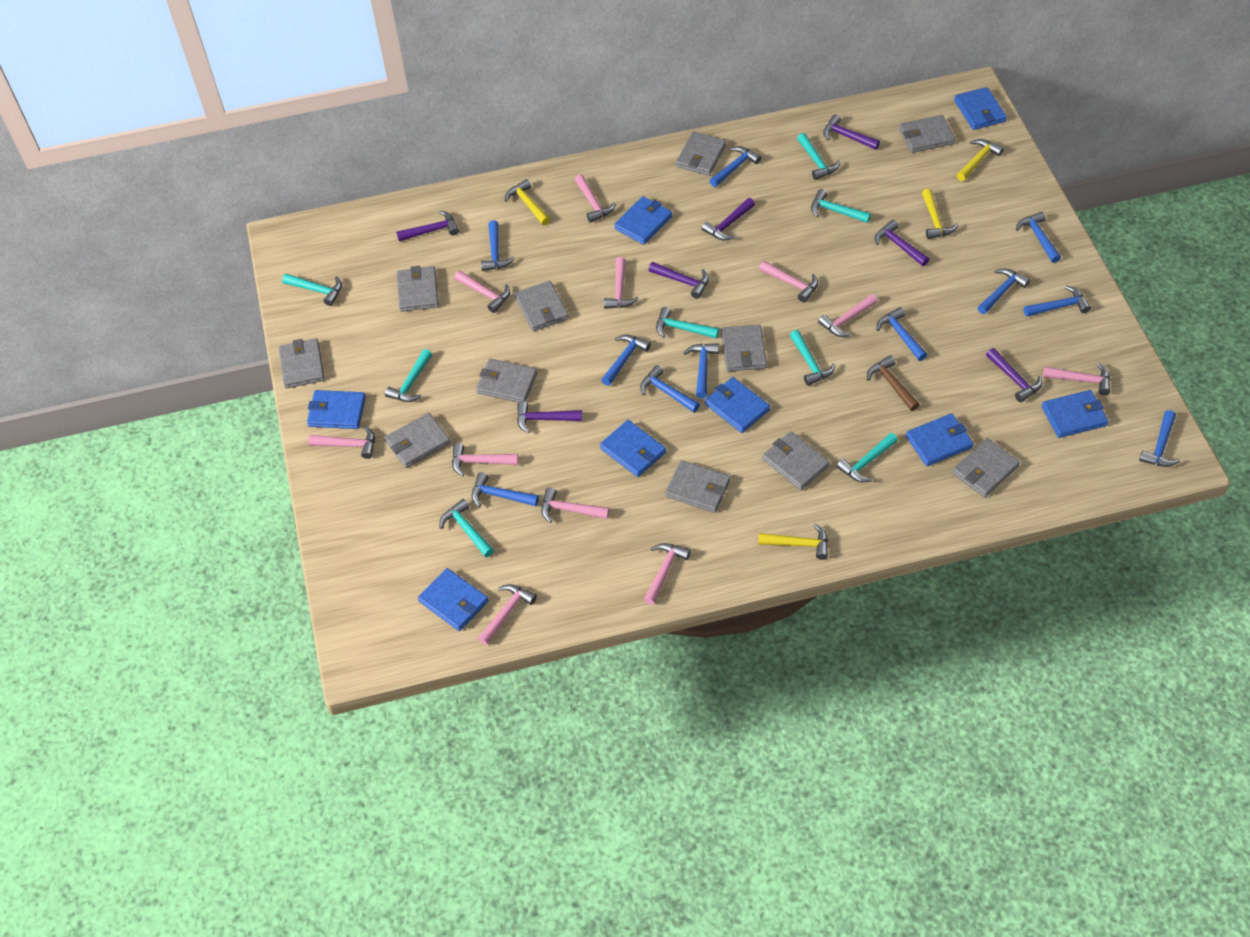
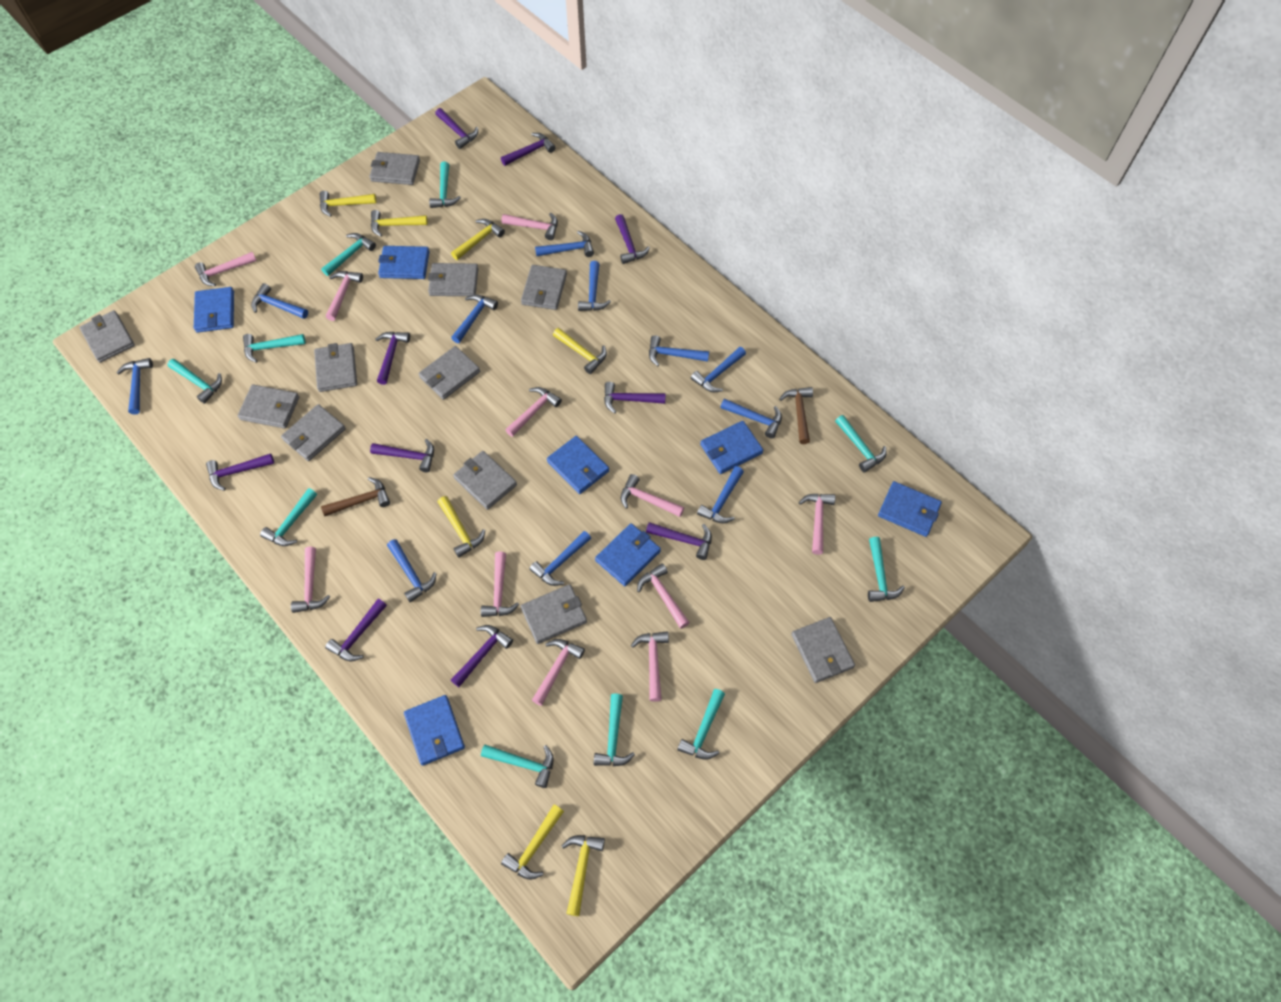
blue wallet: 8 -> 7
brown hammer: 1 -> 2
purple hammer: 7 -> 10
turquoise hammer: 8 -> 10
yellow hammer: 4 -> 7

